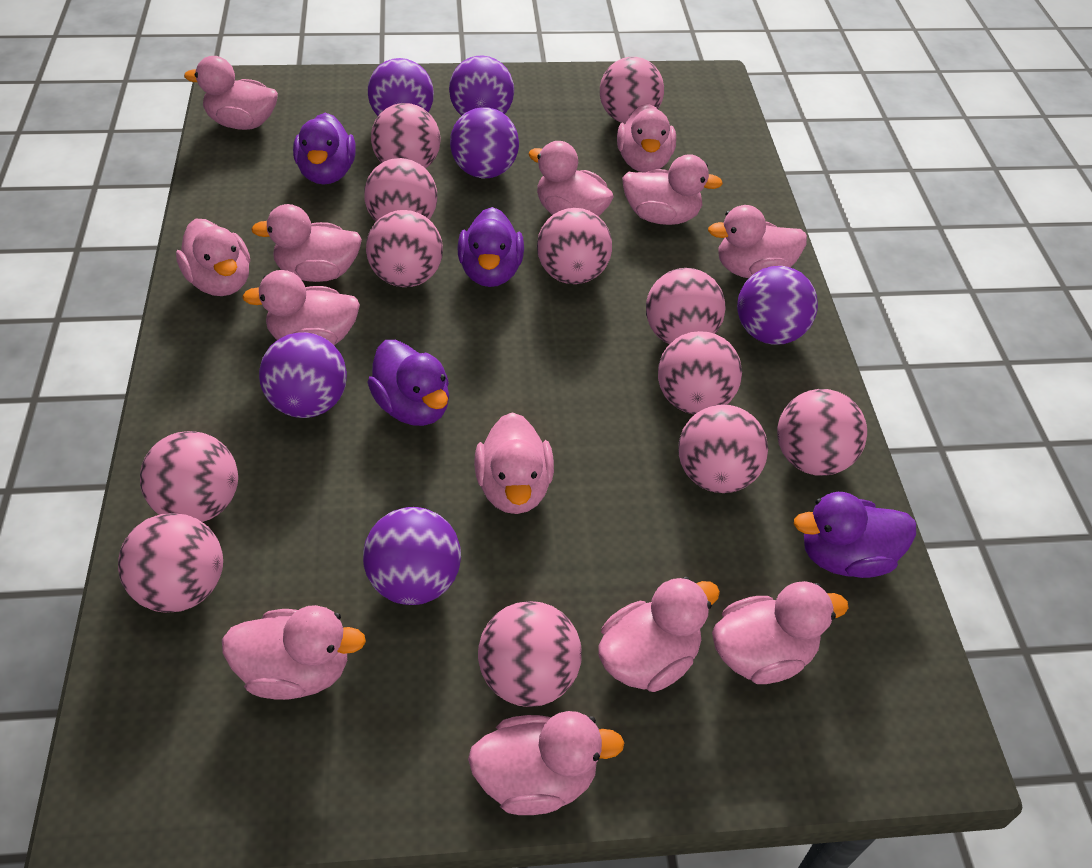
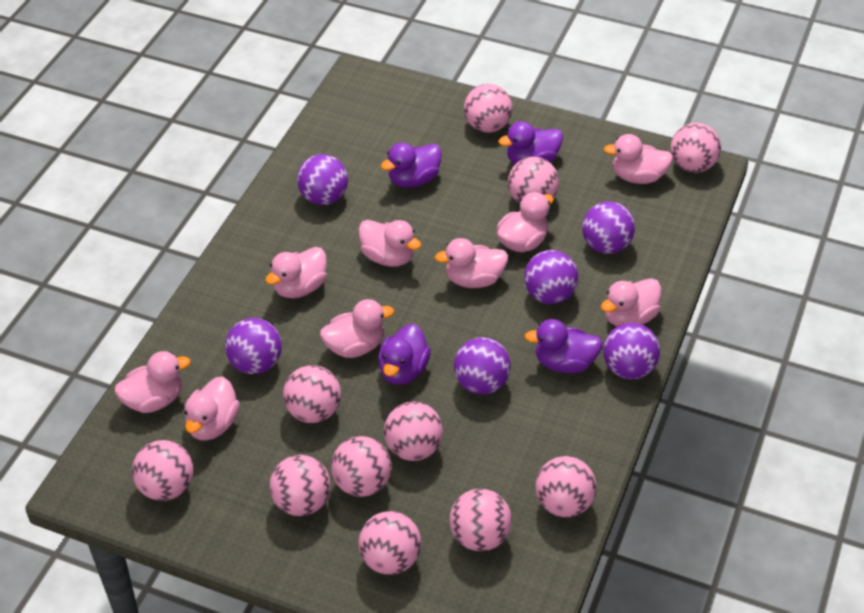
pink ball: 12 -> 11
pink duck: 13 -> 9

